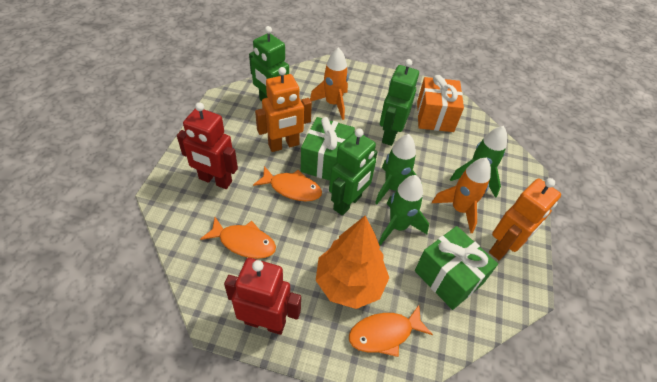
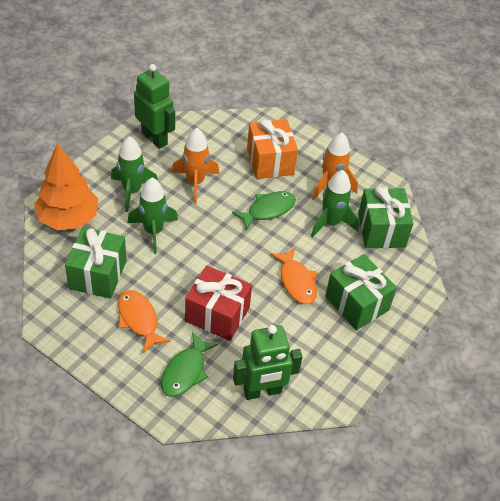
green fish: 0 -> 2
green gift: 2 -> 3
green robot: 3 -> 2
orange fish: 3 -> 2
orange robot: 2 -> 0
red gift: 0 -> 1
red robot: 2 -> 0

